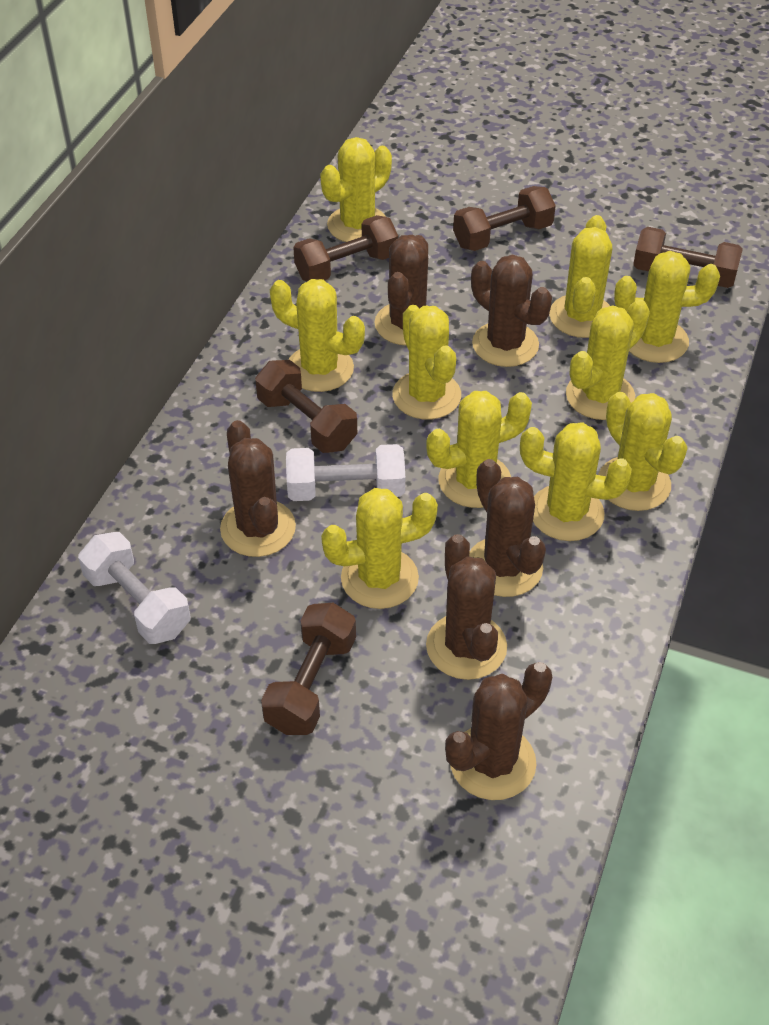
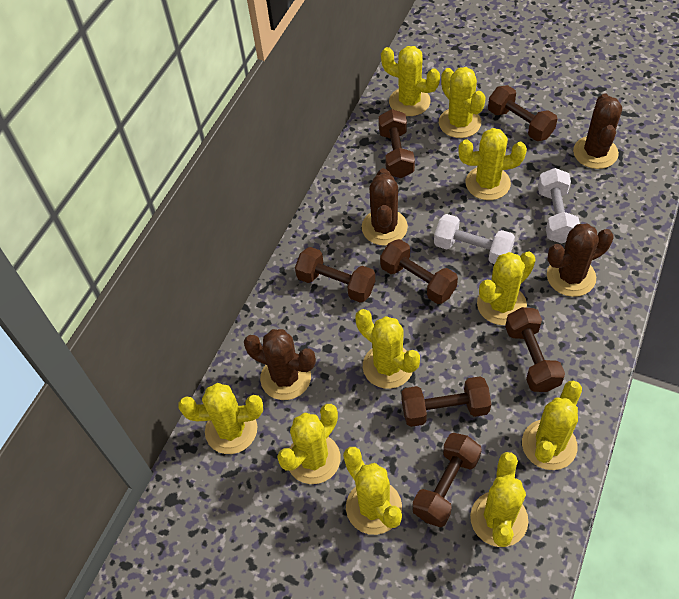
brown cactus: 6 -> 4
brown dumbbell: 5 -> 7

